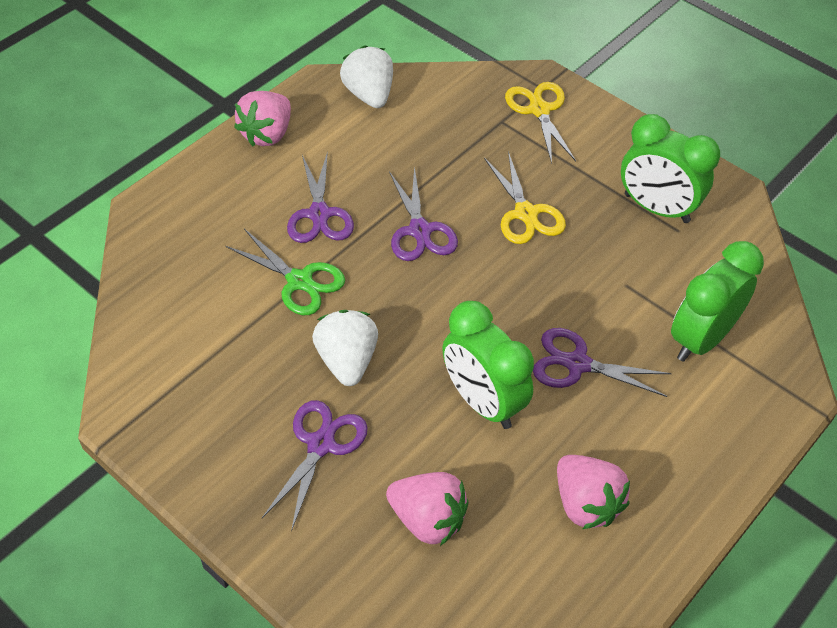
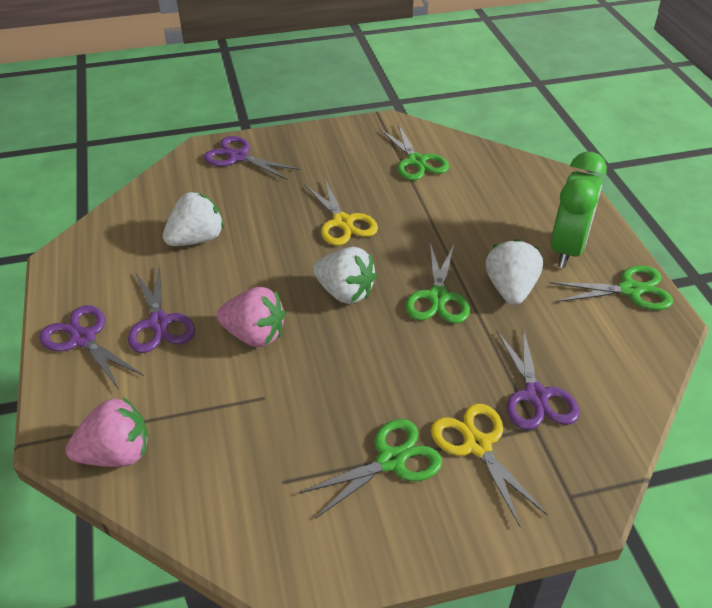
green clock: 3 -> 1
green scissors: 1 -> 4
pink strawberry: 3 -> 2
white strawberry: 2 -> 3

